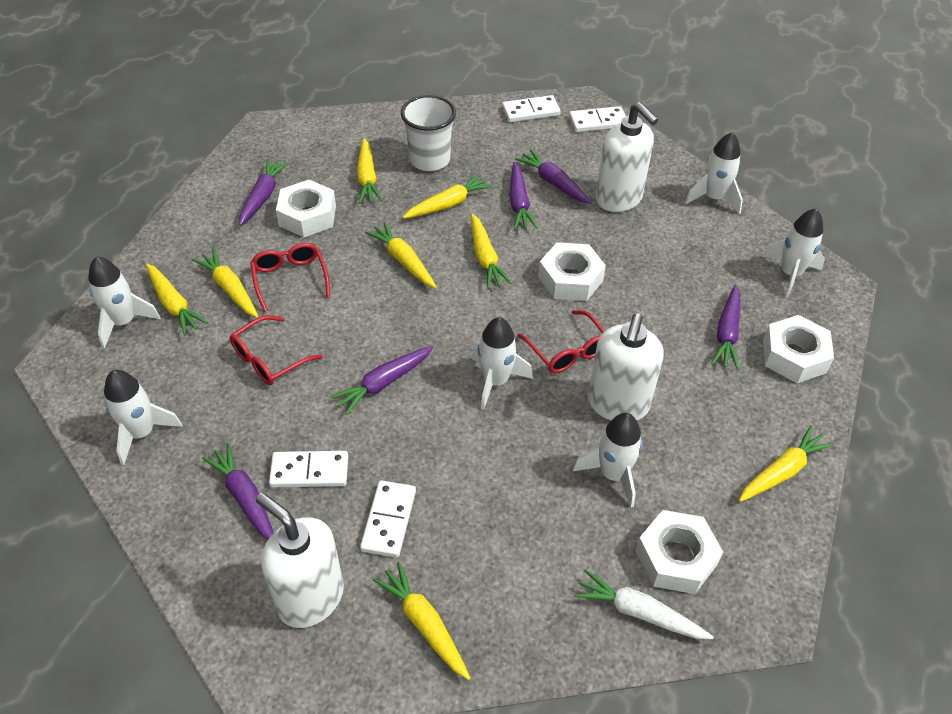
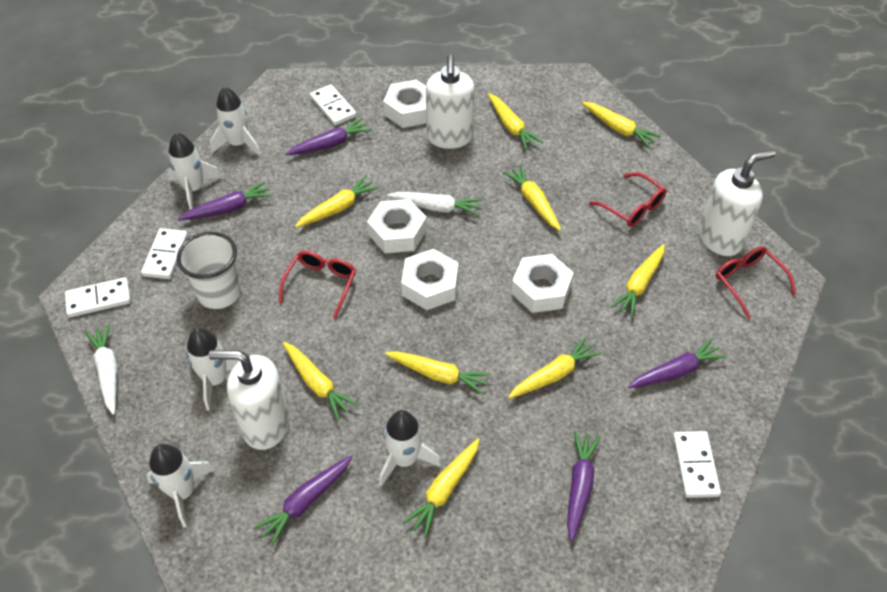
purple carrot: 6 -> 5
white carrot: 1 -> 2
white rocket: 6 -> 5
yellow carrot: 8 -> 9

